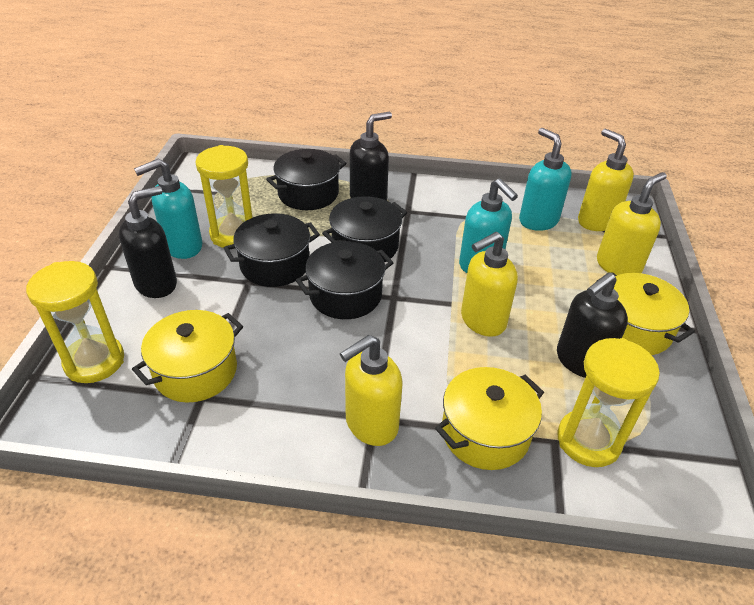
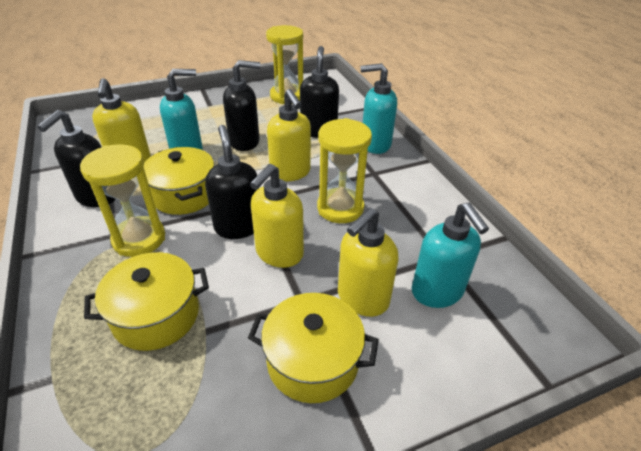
black pot: 4 -> 0
black soap dispenser: 3 -> 4

